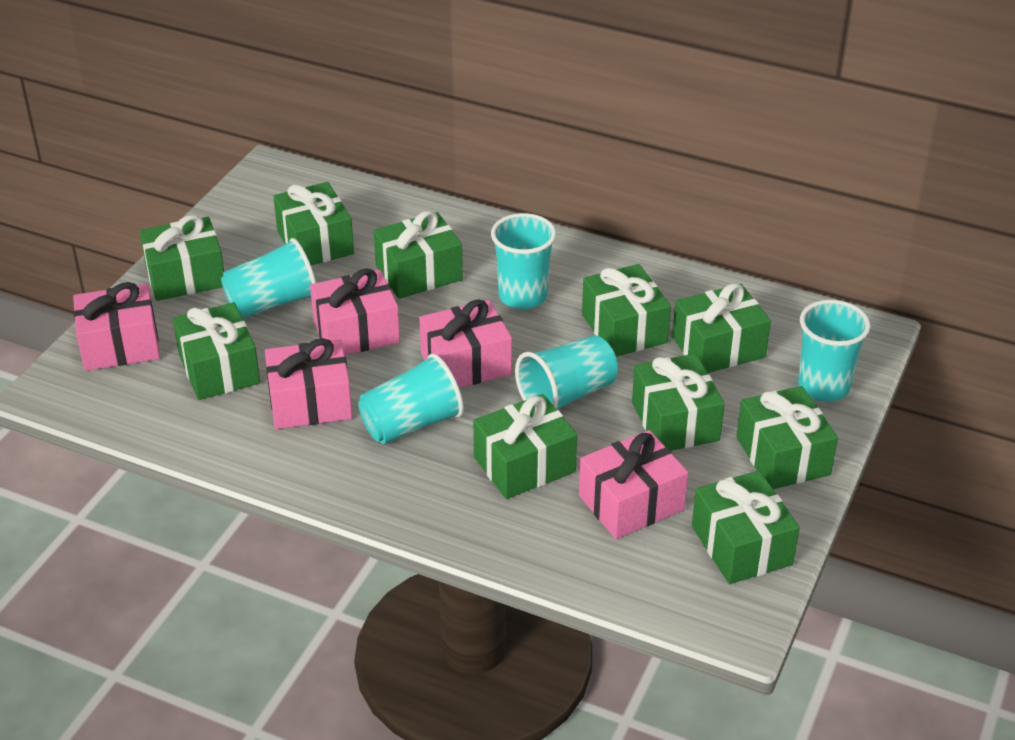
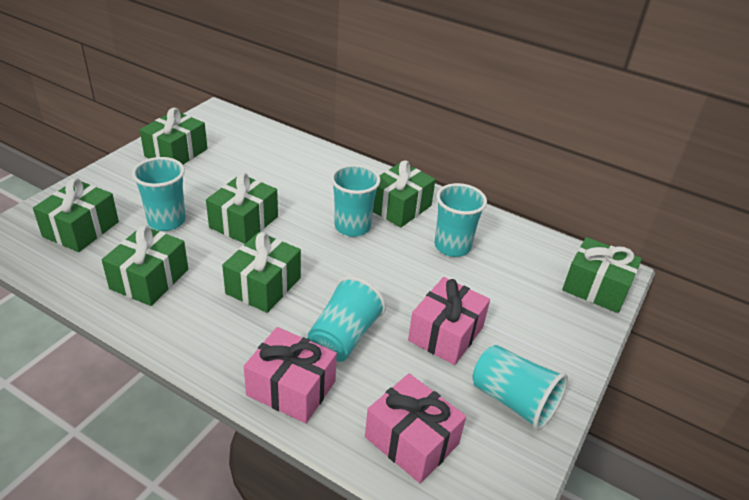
green gift: 10 -> 7
pink gift: 5 -> 3

